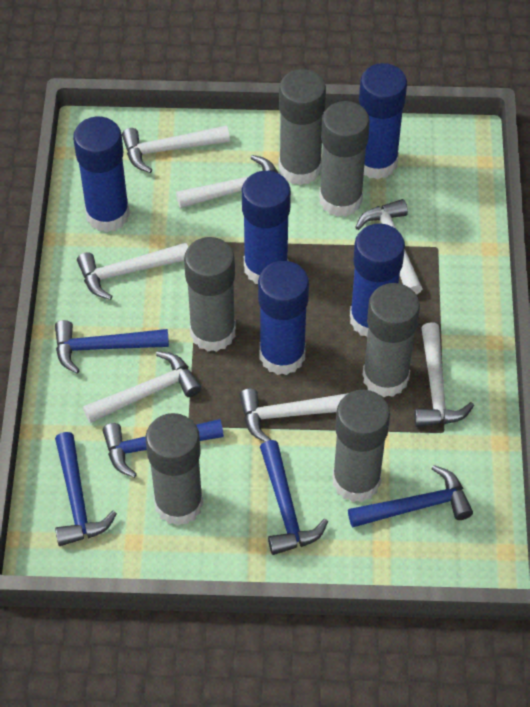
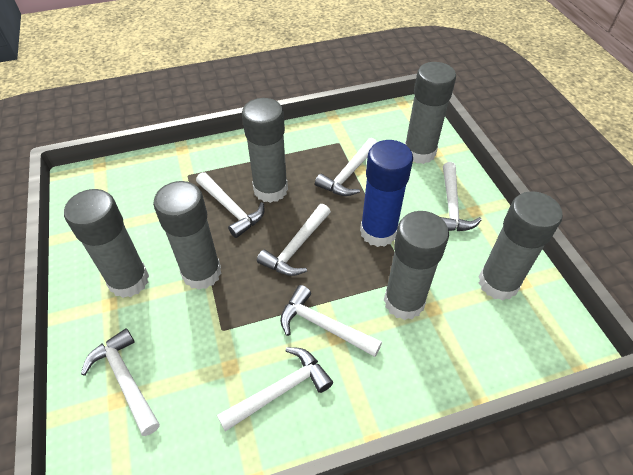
blue glue stick: 5 -> 1
blue hammer: 5 -> 0

